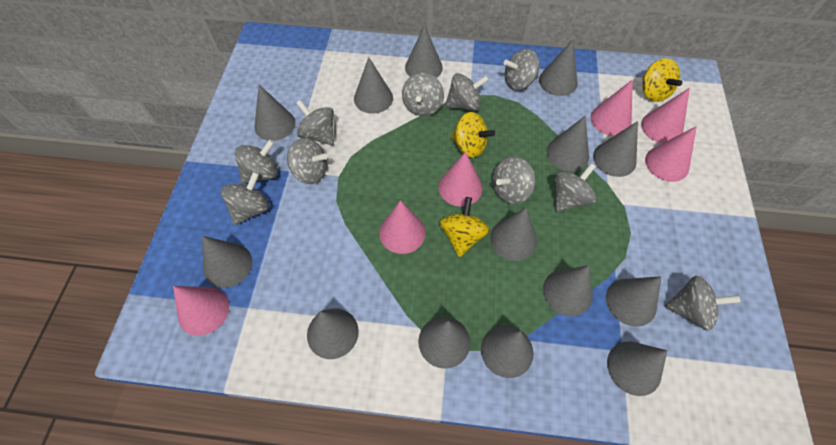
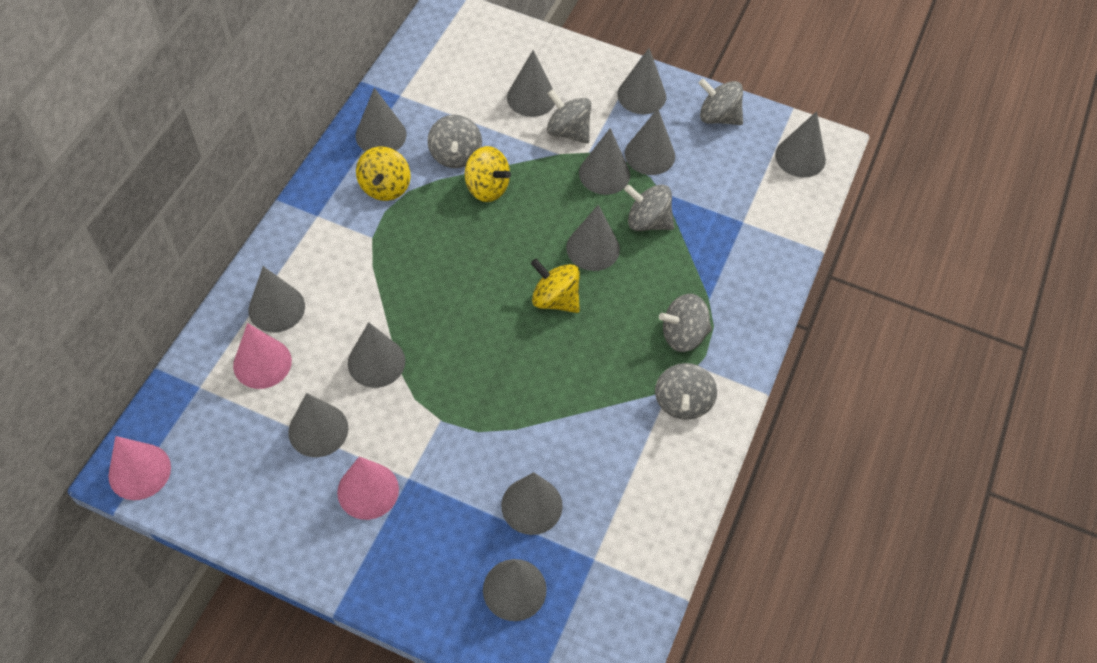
grey cone: 14 -> 12
grey spinning top: 10 -> 6
pink cone: 6 -> 3

